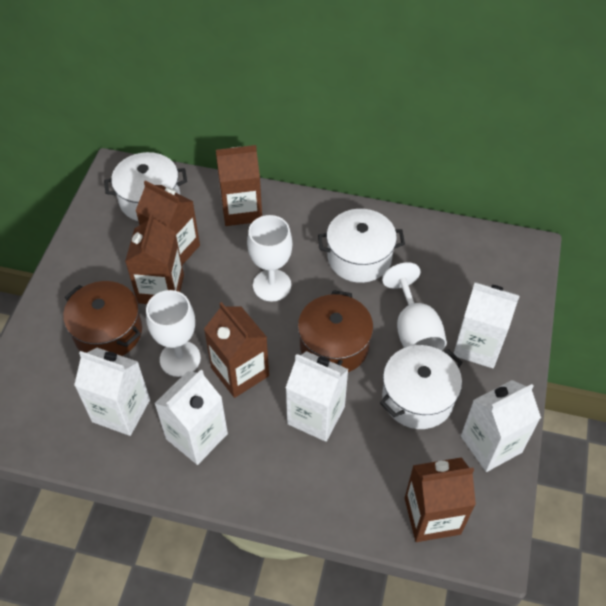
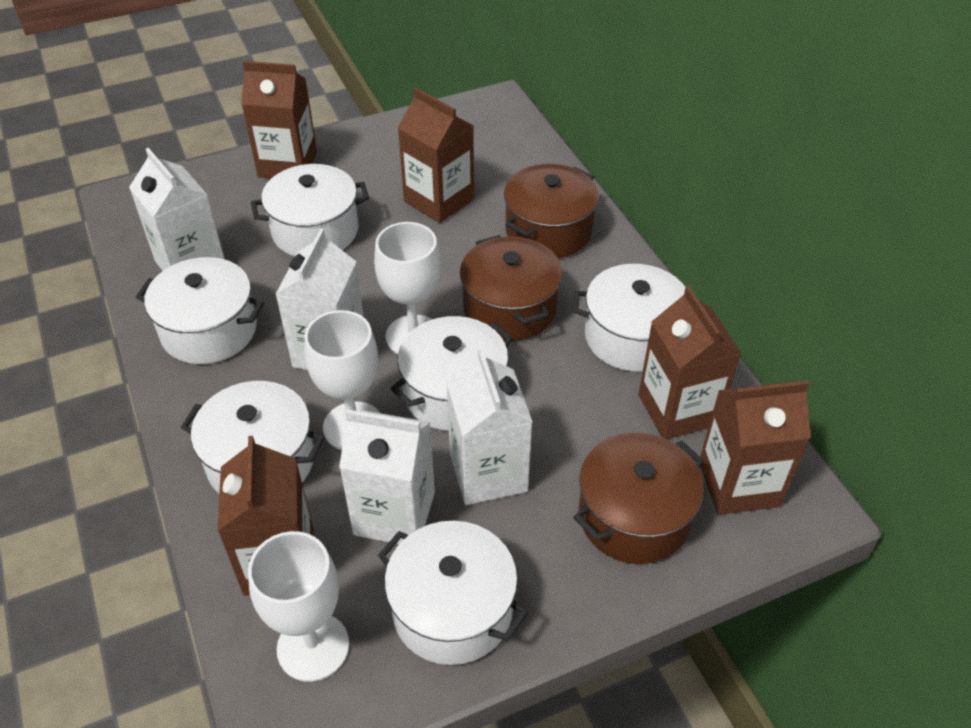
brown pot: 2 -> 3
white carton: 5 -> 4
white pot: 3 -> 6

